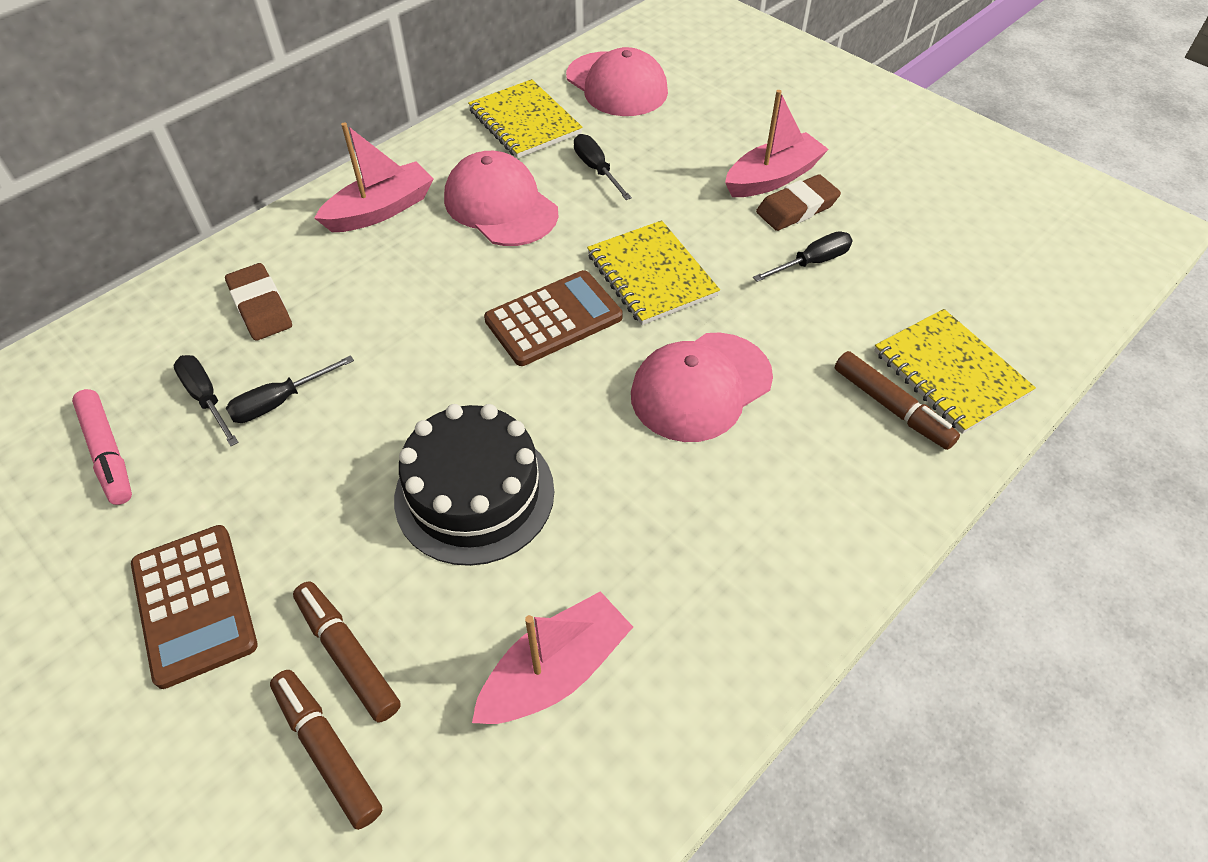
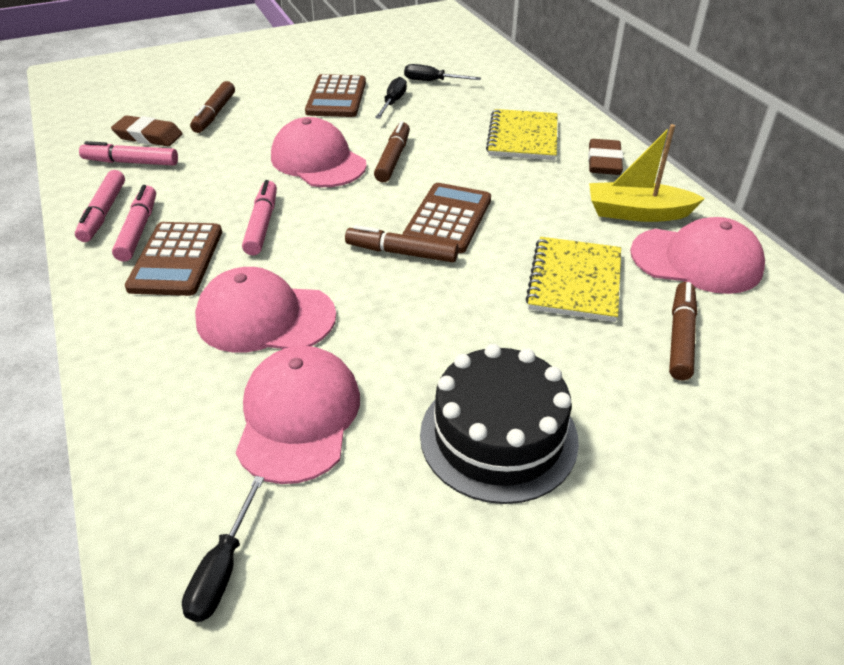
black screwdriver: 4 -> 3
brown calculator: 2 -> 3
brown marker: 3 -> 4
pink boat: 3 -> 0
pink cap: 3 -> 4
pink marker: 1 -> 4
yellow boat: 0 -> 1
yellow notebook: 3 -> 2

